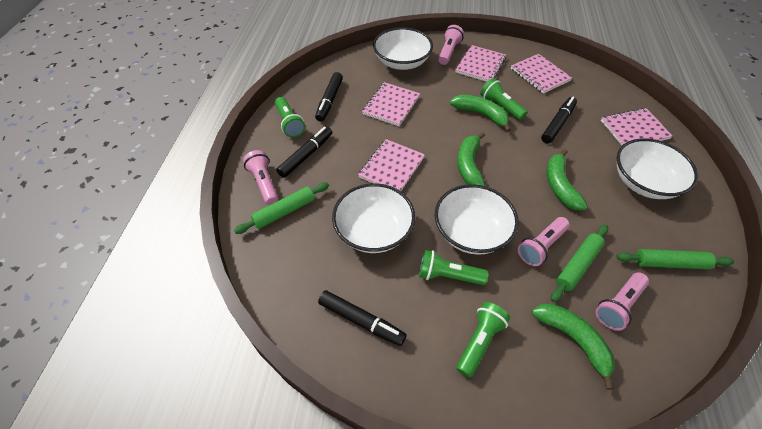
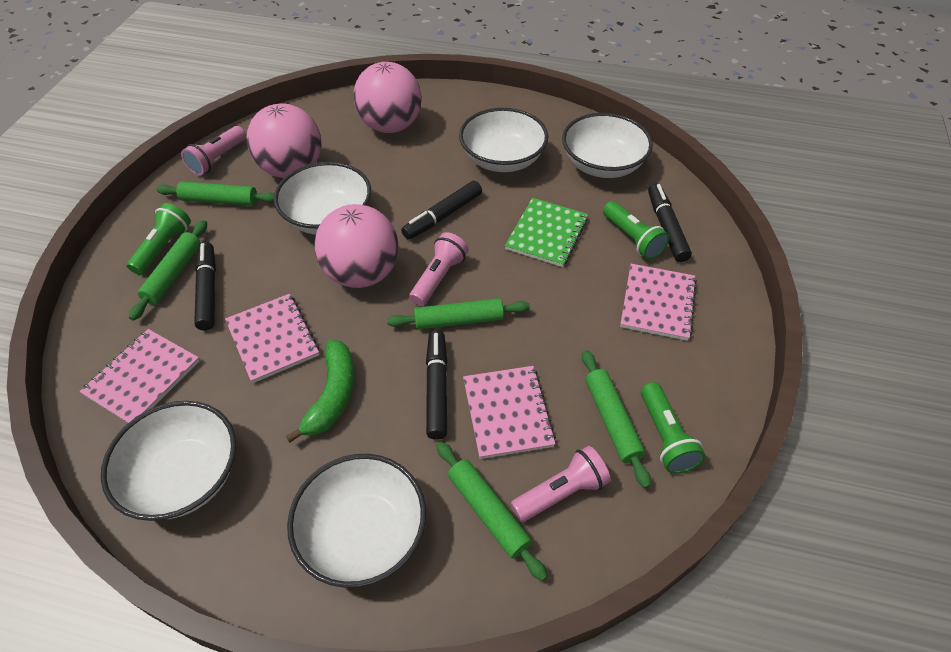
green banana: 4 -> 1
green flashlight: 4 -> 3
green notebook: 0 -> 1
green rolling pin: 3 -> 5
pink ball: 0 -> 3
pink flashlight: 4 -> 3
pink notebook: 5 -> 4
white bowl: 4 -> 5

